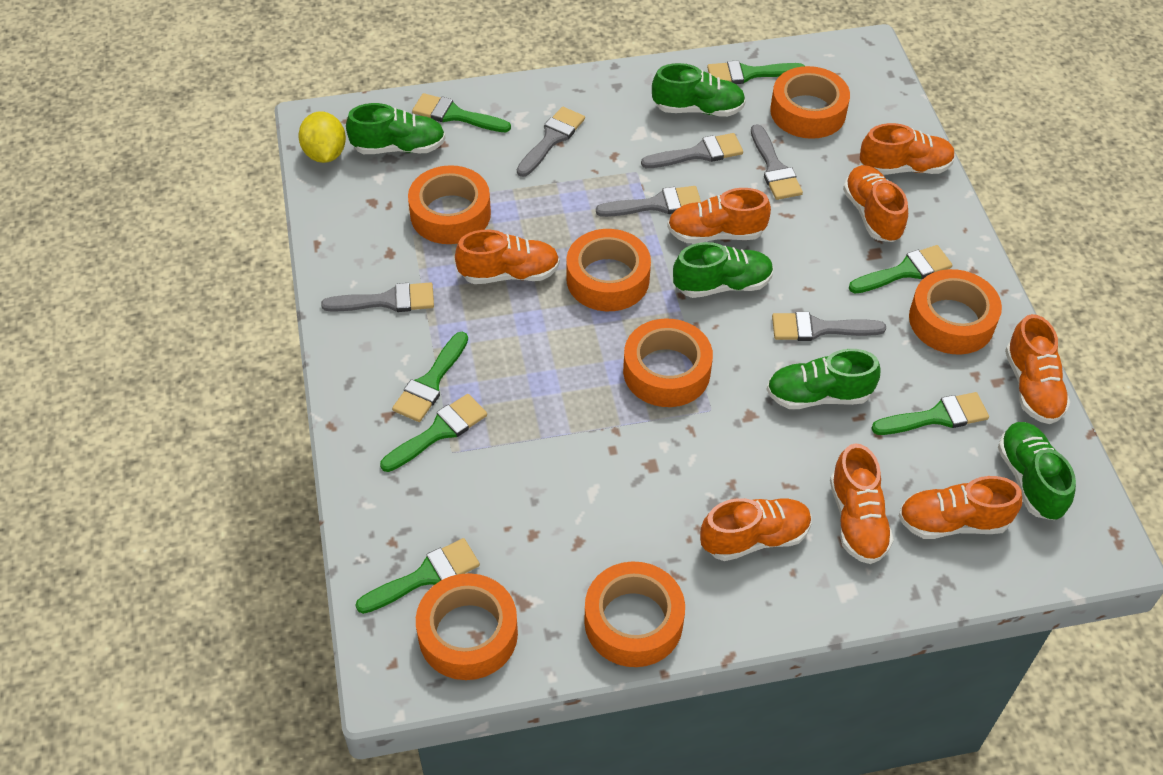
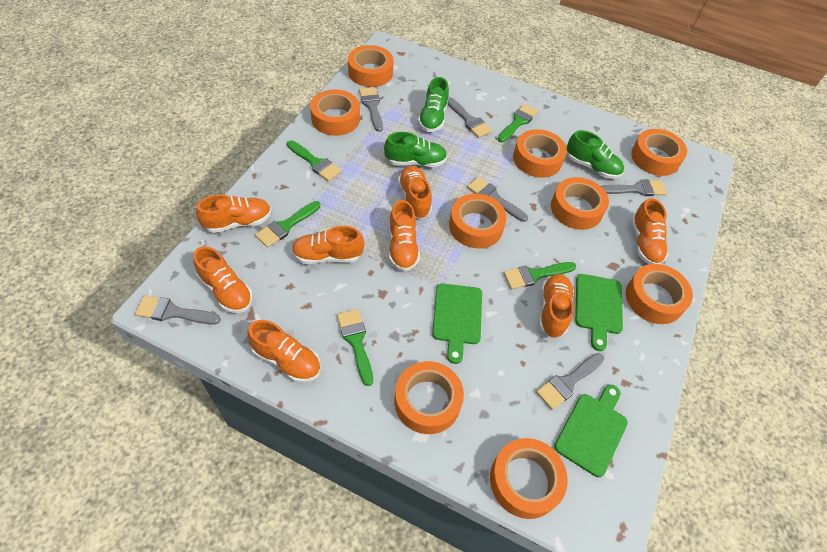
green brush: 7 -> 5
green cutting board: 0 -> 3
green shoe: 5 -> 3
orange tape: 7 -> 9
yellow lemon: 1 -> 0

